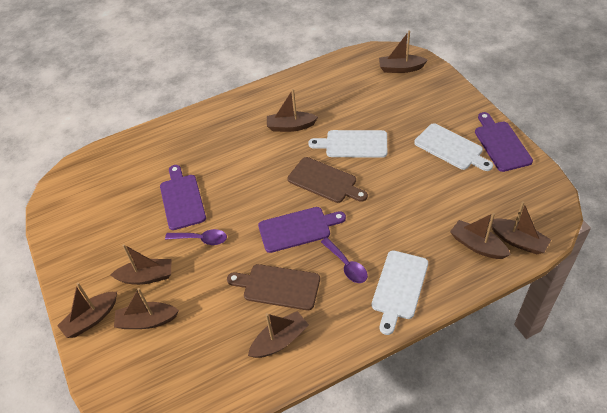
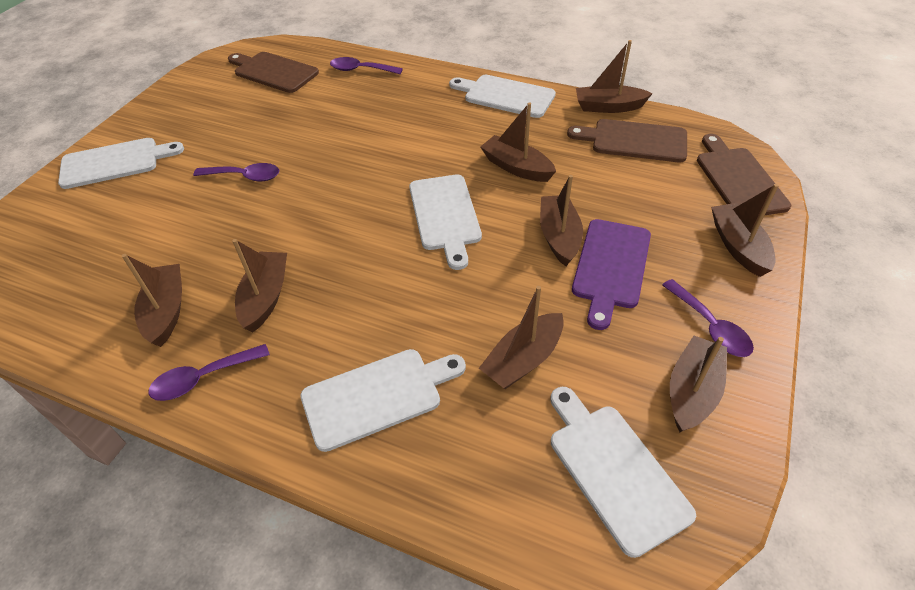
brown cutting board: 2 -> 3
purple cutting board: 3 -> 1
purple spoon: 2 -> 4
white cutting board: 3 -> 5

